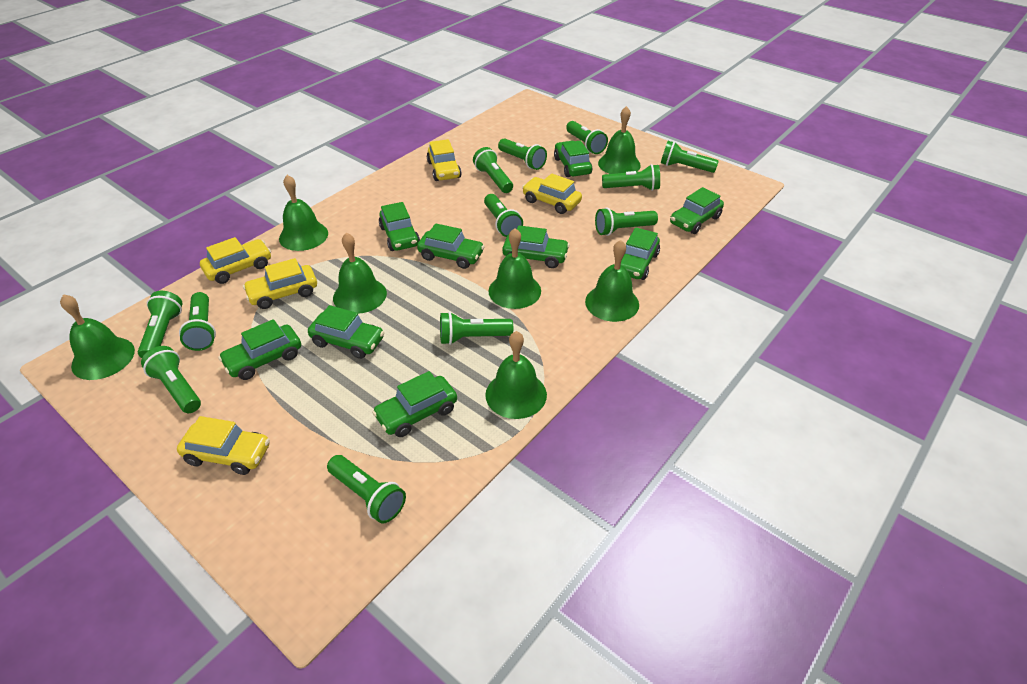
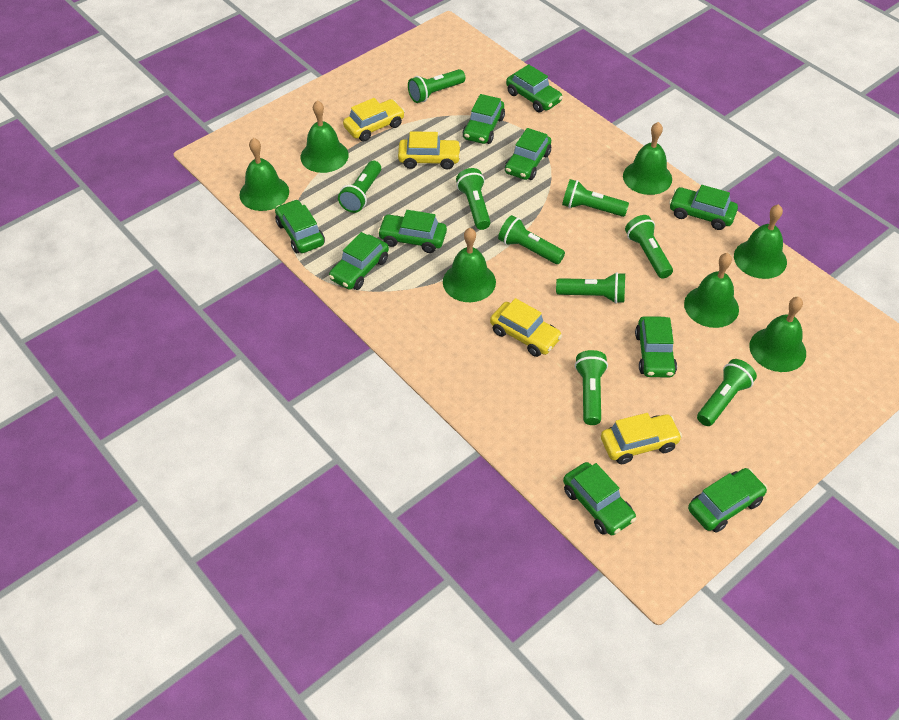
green car: 9 -> 10
green flashlight: 12 -> 9
yellow car: 5 -> 4

